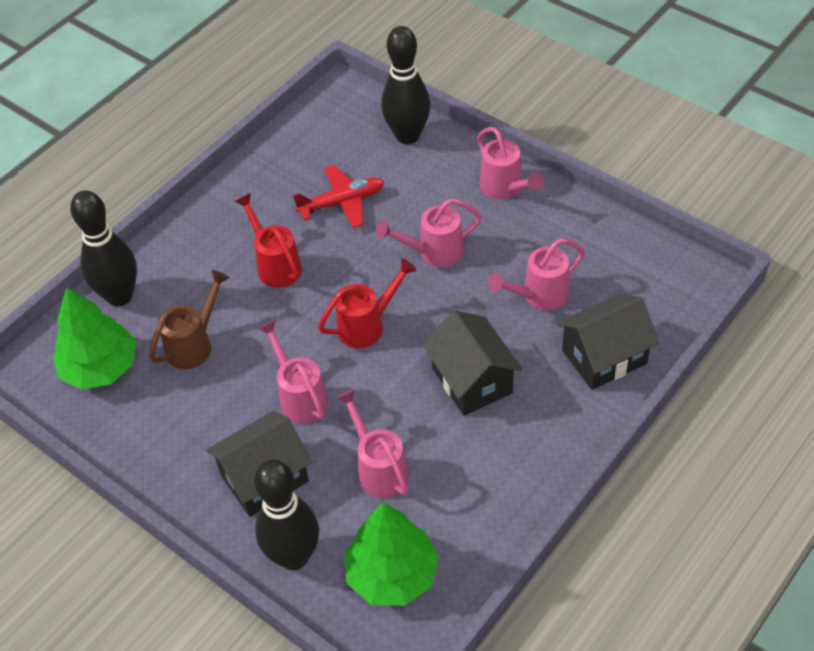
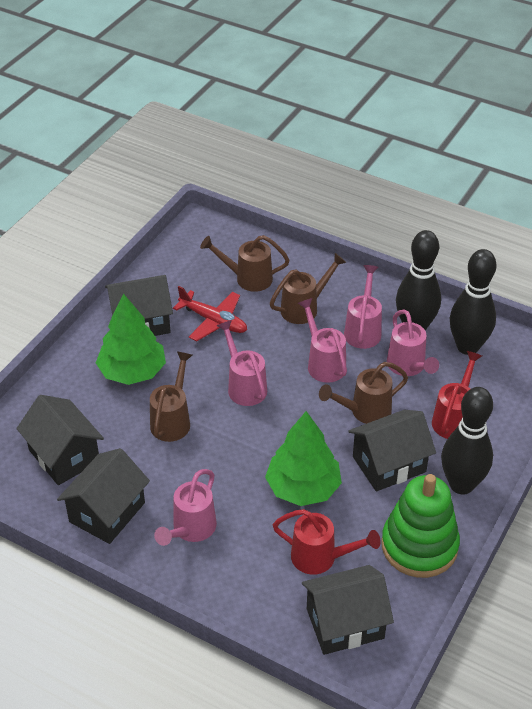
black house: 3 -> 5
brown watering can: 1 -> 4
green stacking toy: 0 -> 1

